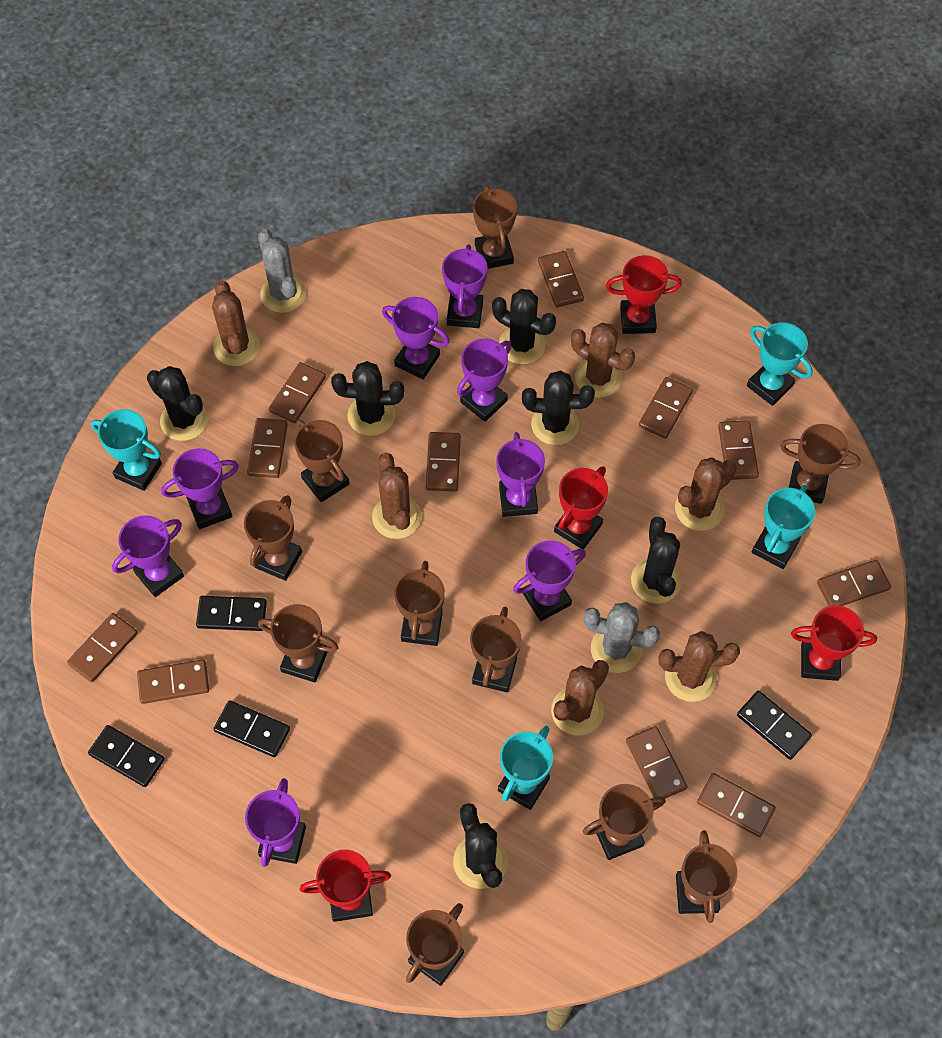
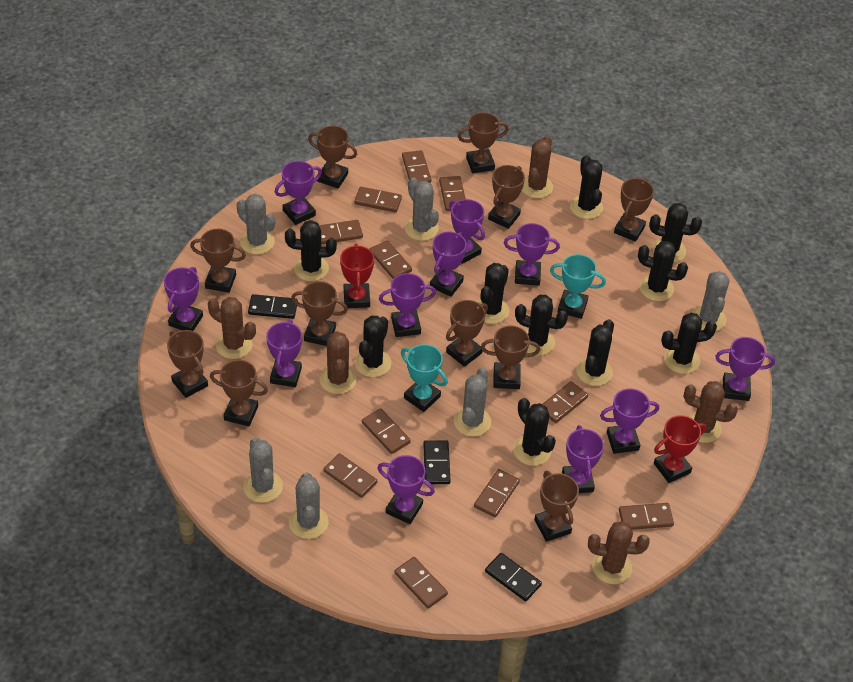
black cactus: 6 -> 10
black domino: 4 -> 3
brown cactus: 6 -> 5
brown trophy: 10 -> 11
grey cactus: 2 -> 6
purple trophy: 8 -> 11
red trophy: 4 -> 2
turquoise trophy: 4 -> 2

